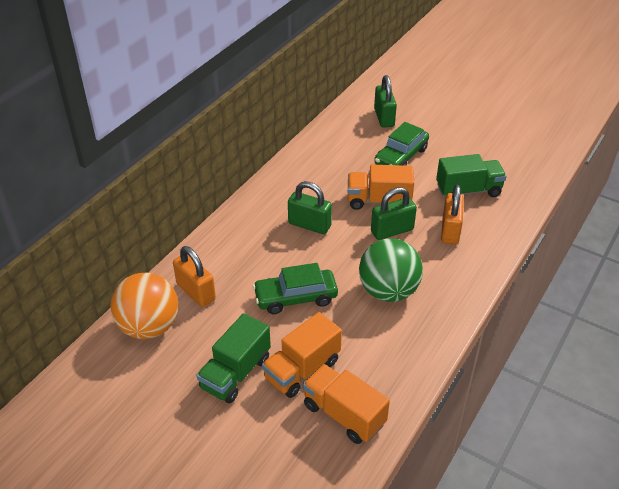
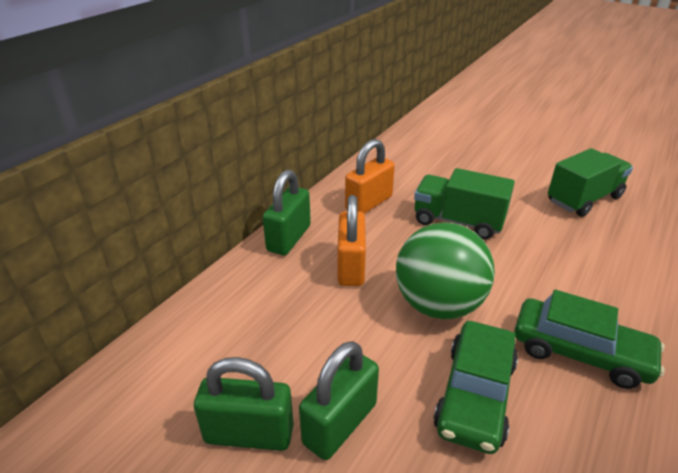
orange ball: 1 -> 0
orange truck: 3 -> 0

